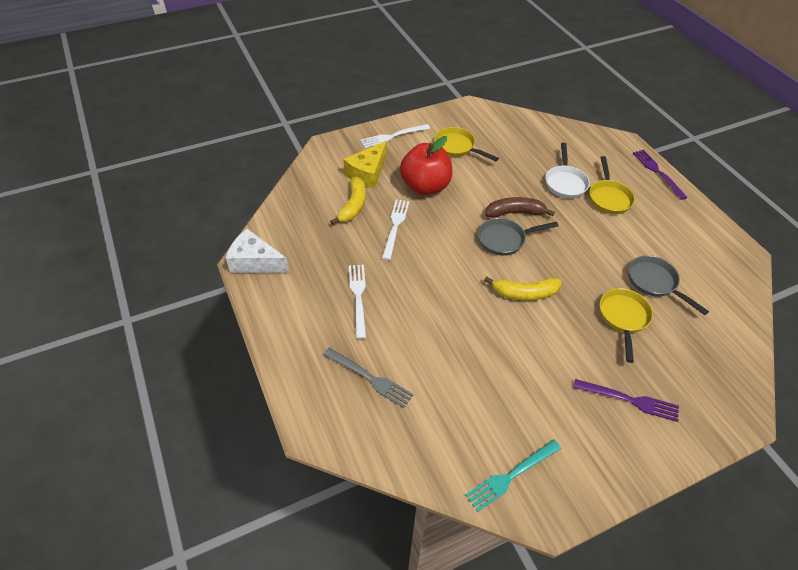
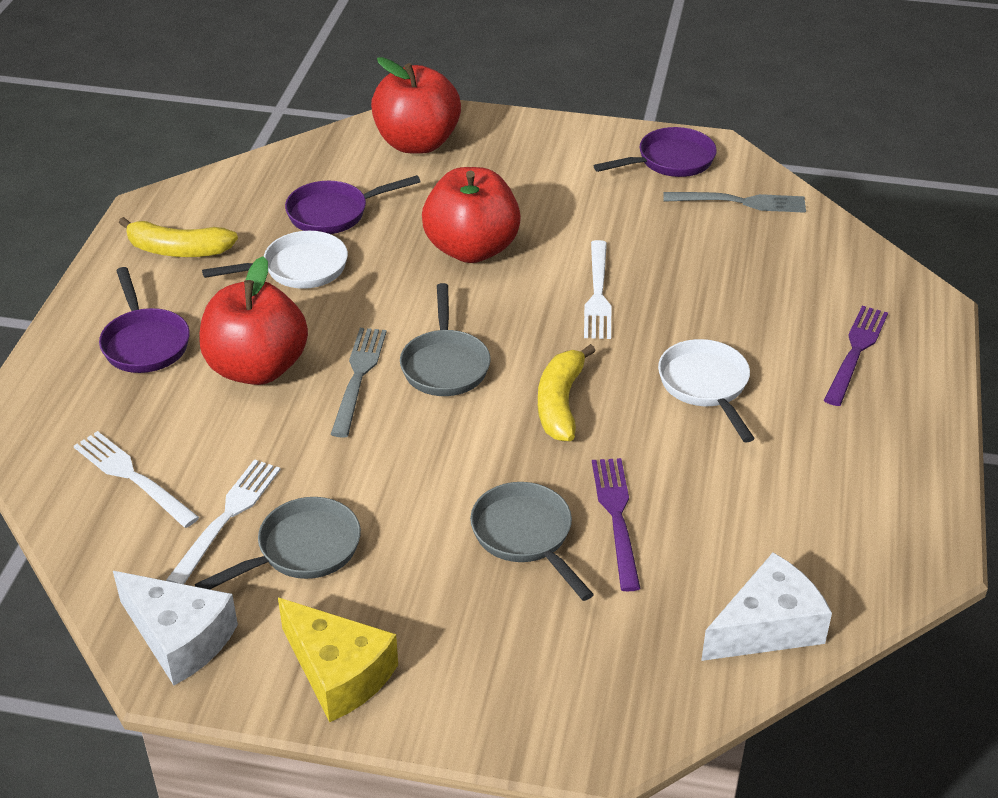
brown banana: 1 -> 0
grey fork: 1 -> 2
grey pan: 2 -> 3
purple pan: 0 -> 3
red apple: 1 -> 3
turquoise fork: 1 -> 0
white cheese: 1 -> 2
white pan: 1 -> 2
yellow pan: 3 -> 0

